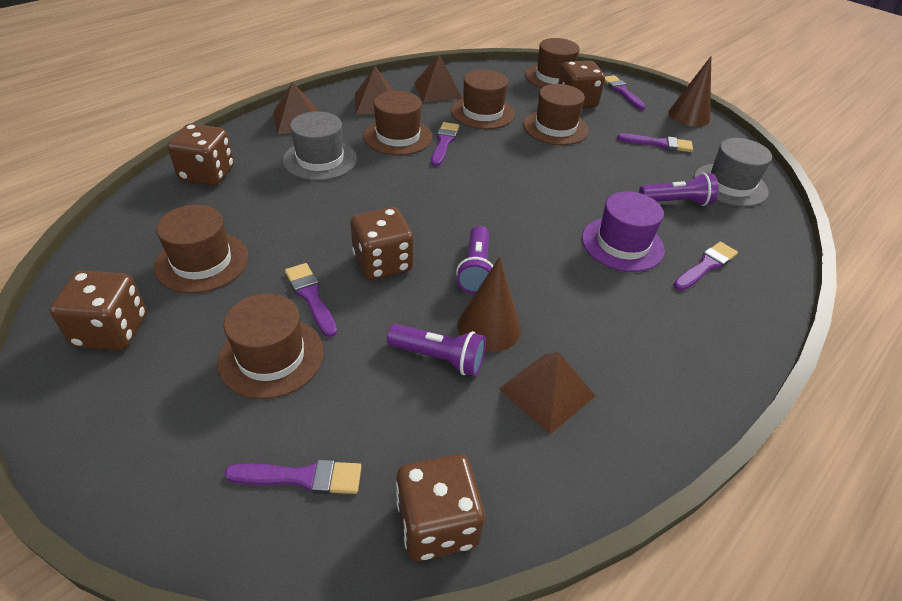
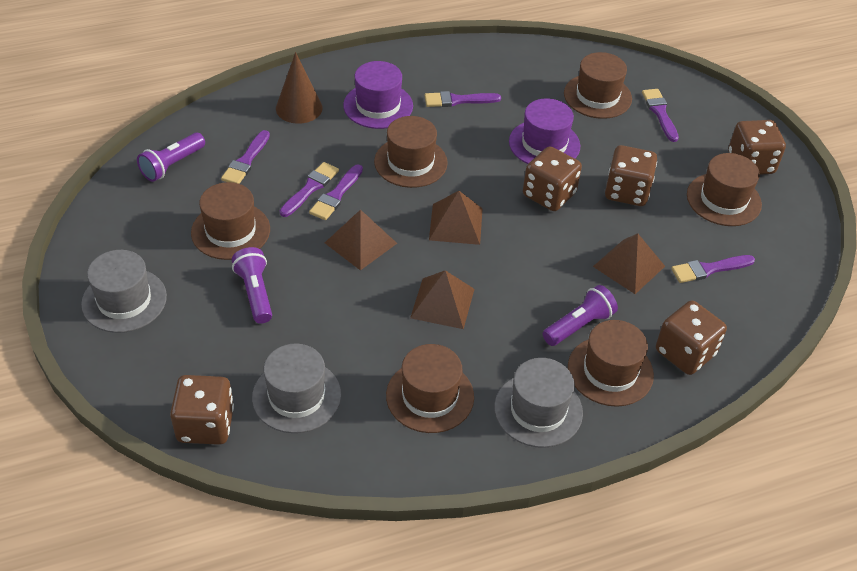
brown cone: 2 -> 1
grey hat: 2 -> 3
purple hat: 1 -> 2

